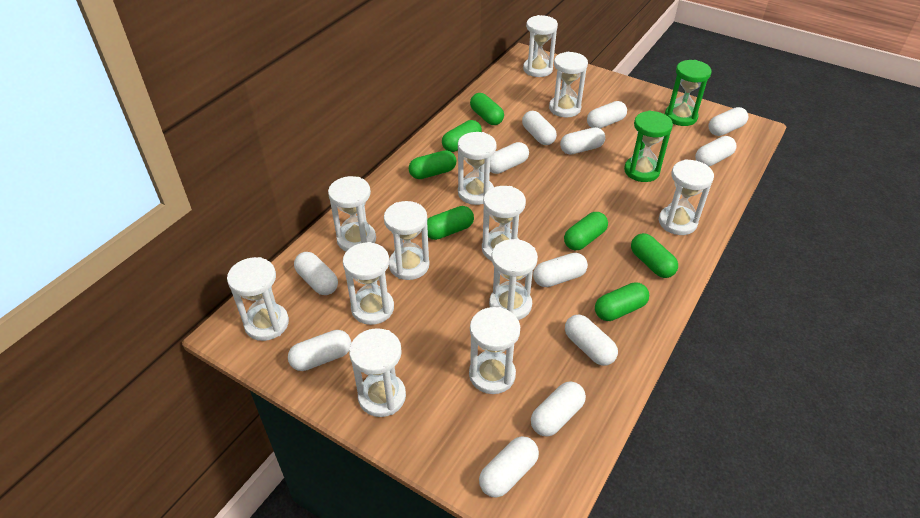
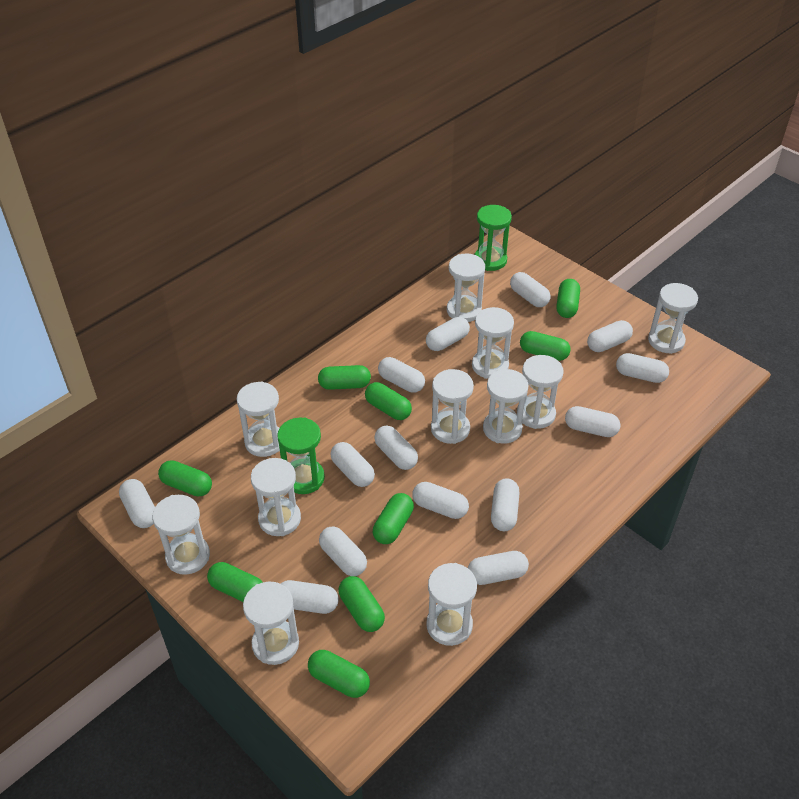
green capsule: 7 -> 9
white capsule: 12 -> 14
white hourglass: 12 -> 11

